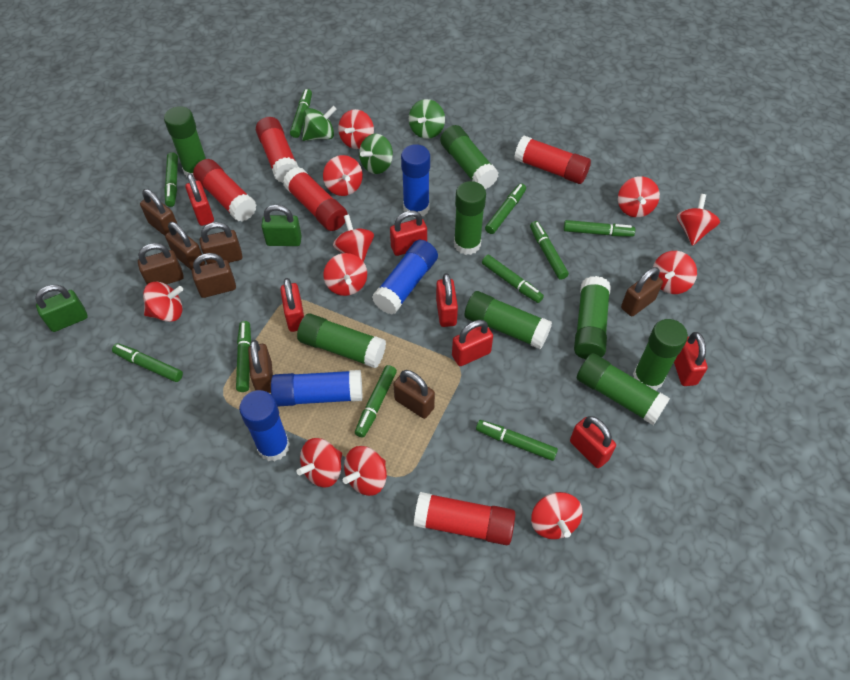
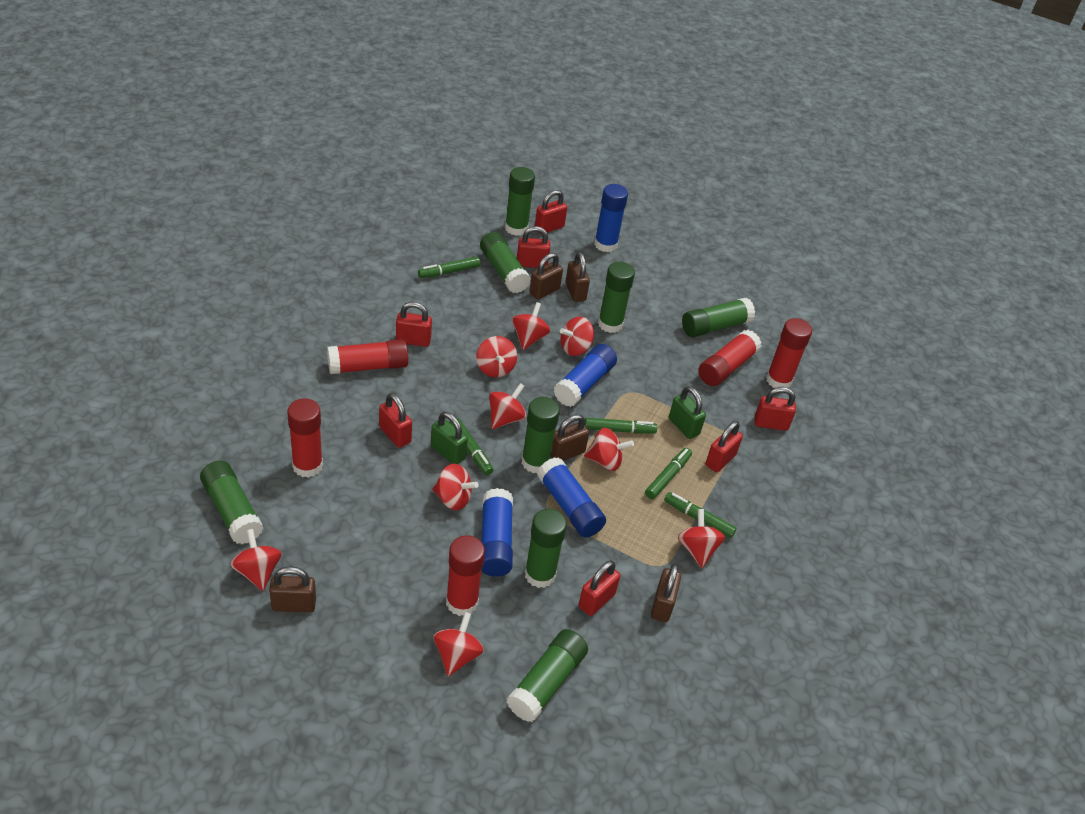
brown padlock: 8 -> 5
green marker: 10 -> 5
green spinning top: 3 -> 0
red spinning top: 11 -> 9

